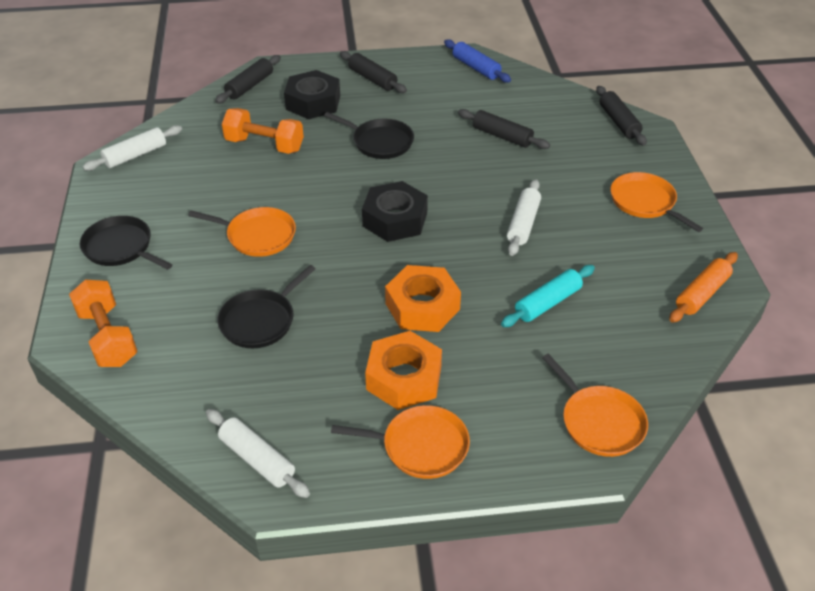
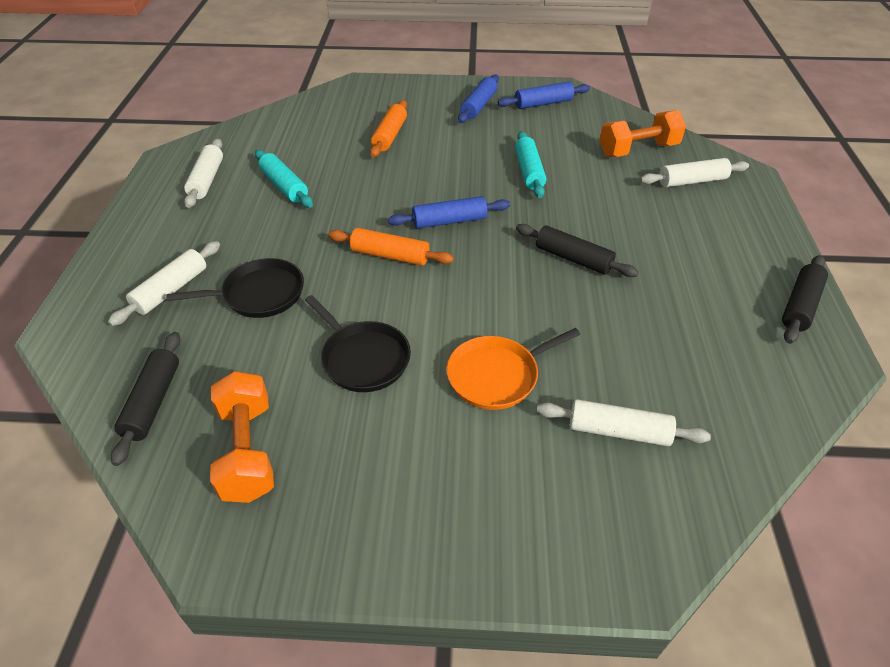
black nut: 2 -> 0
black pan: 3 -> 2
black rolling pin: 4 -> 3
blue rolling pin: 1 -> 3
orange nut: 2 -> 0
orange pan: 4 -> 1
orange rolling pin: 1 -> 2
turquoise rolling pin: 1 -> 2
white rolling pin: 3 -> 4

